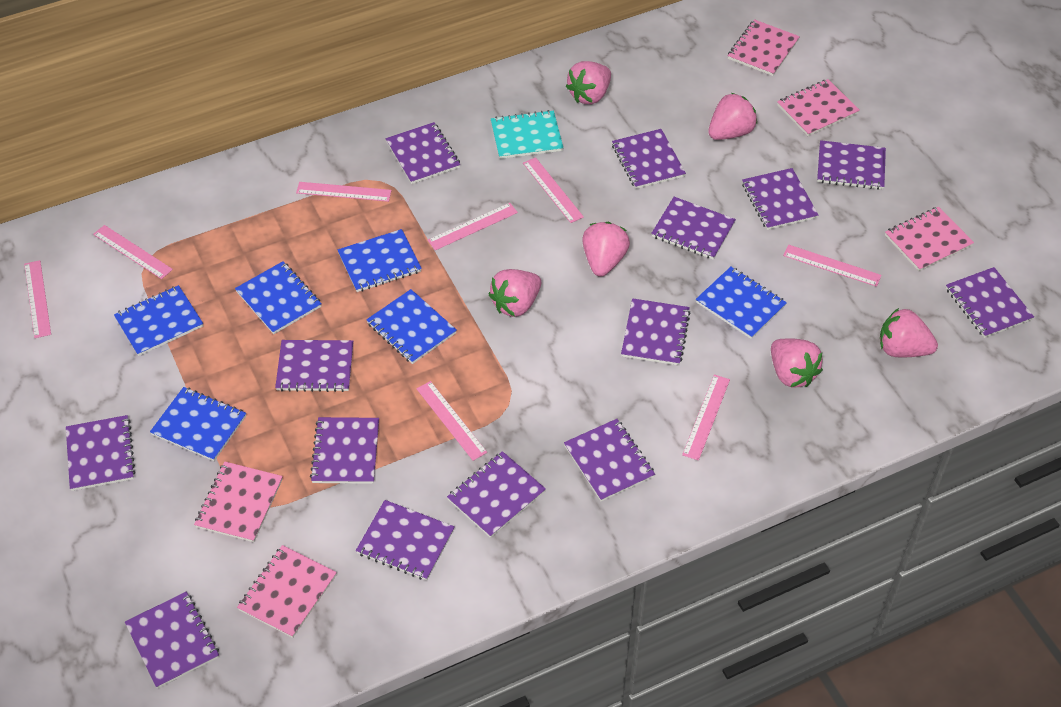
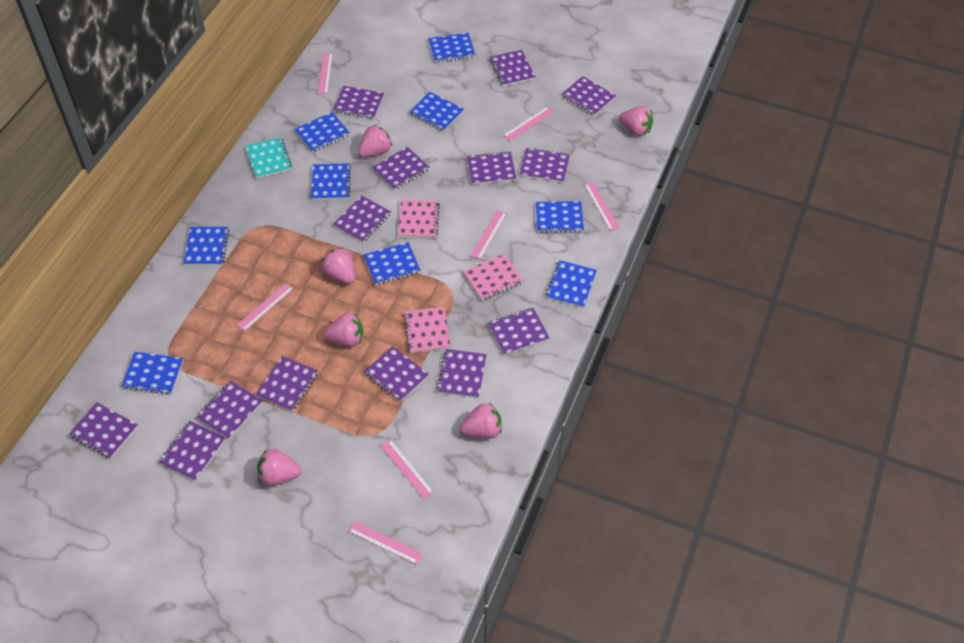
blue notebook: 6 -> 9
pink notebook: 5 -> 3
pink ruler: 8 -> 7

